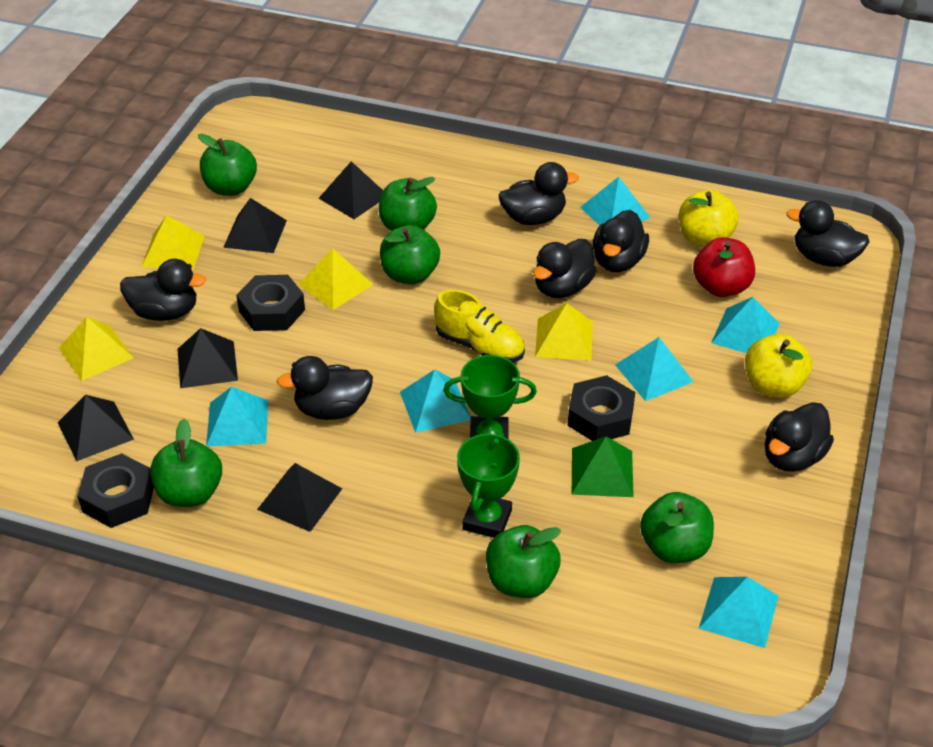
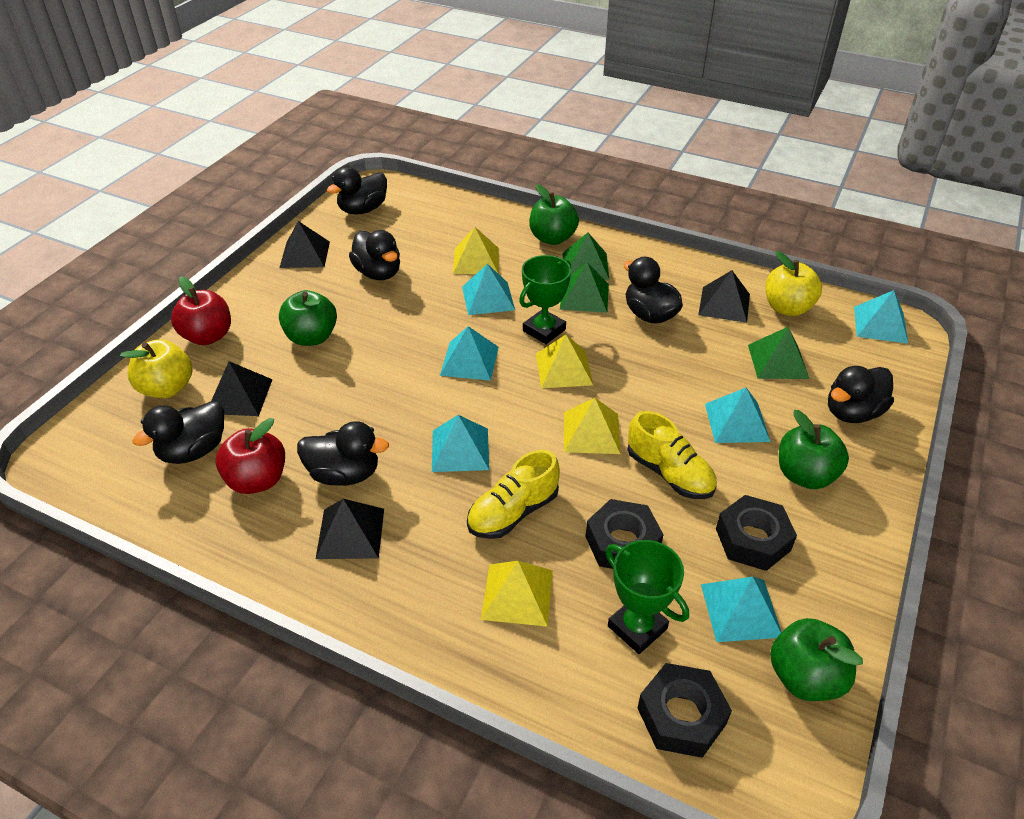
black duck: 7 -> 6
black pyramid: 5 -> 4
green apple: 6 -> 4
green pyramid: 1 -> 3
red apple: 1 -> 2
yellow shoe: 1 -> 2

